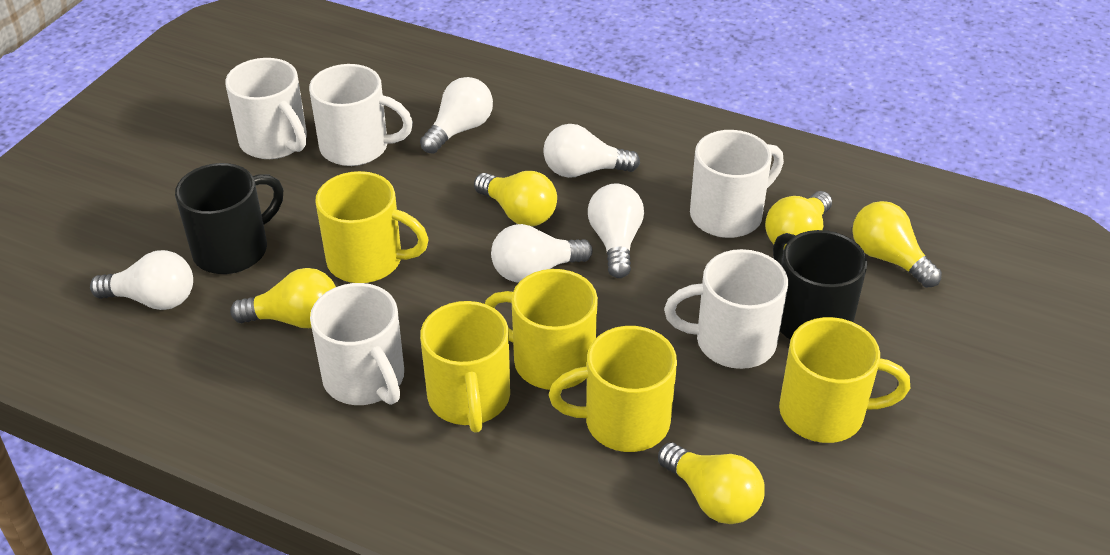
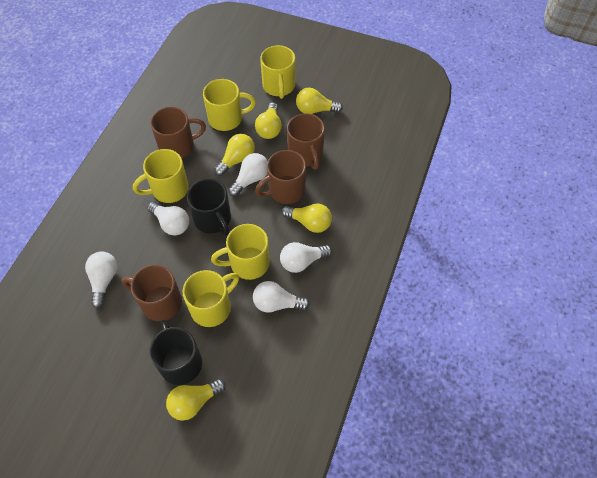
brown mug: 0 -> 4
white mug: 5 -> 0

